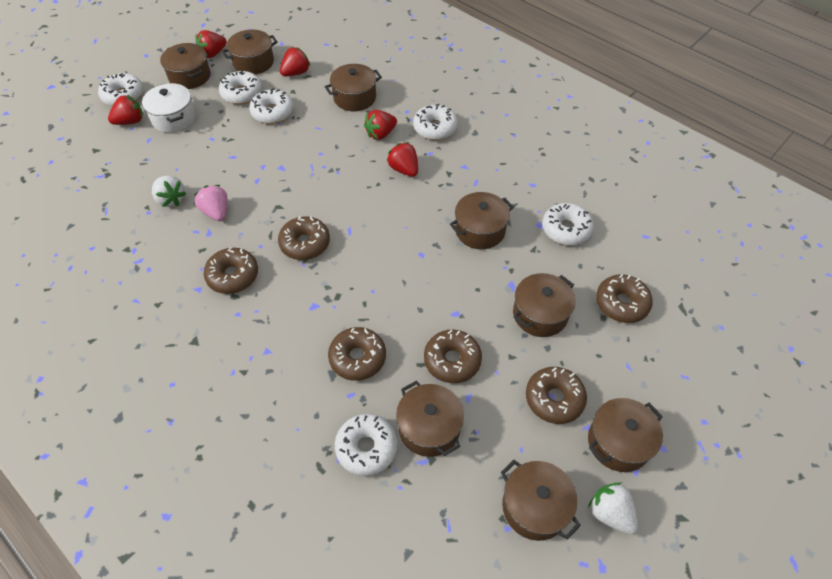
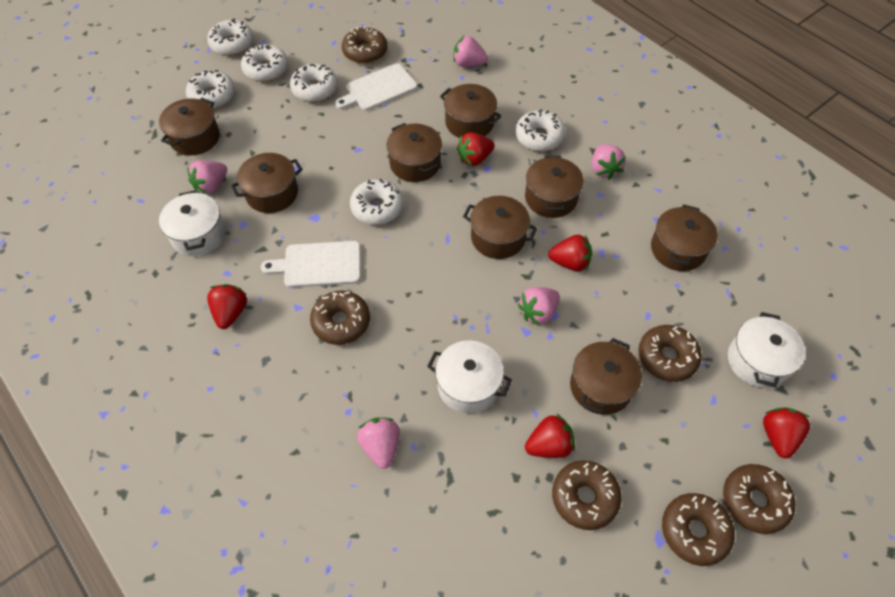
pink strawberry: 1 -> 5
white cutting board: 0 -> 2
white pot: 1 -> 3
white strawberry: 2 -> 0

